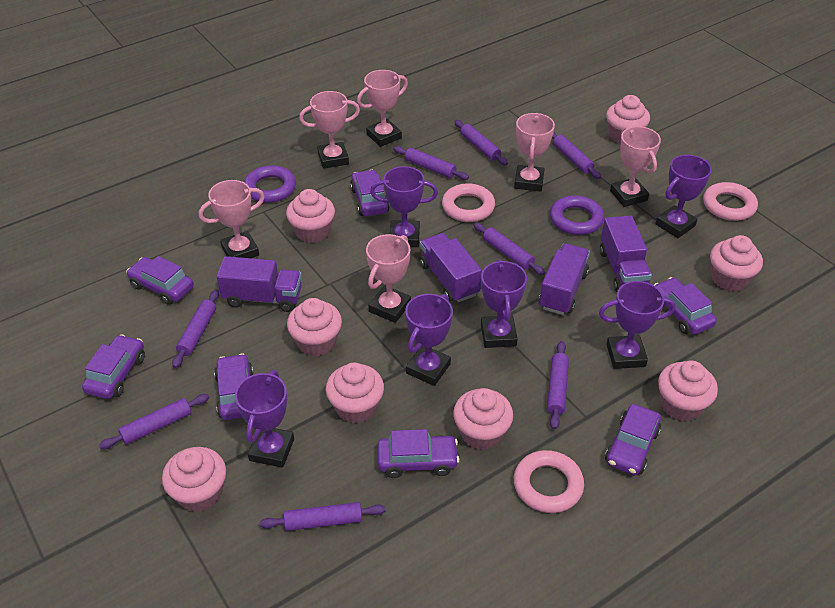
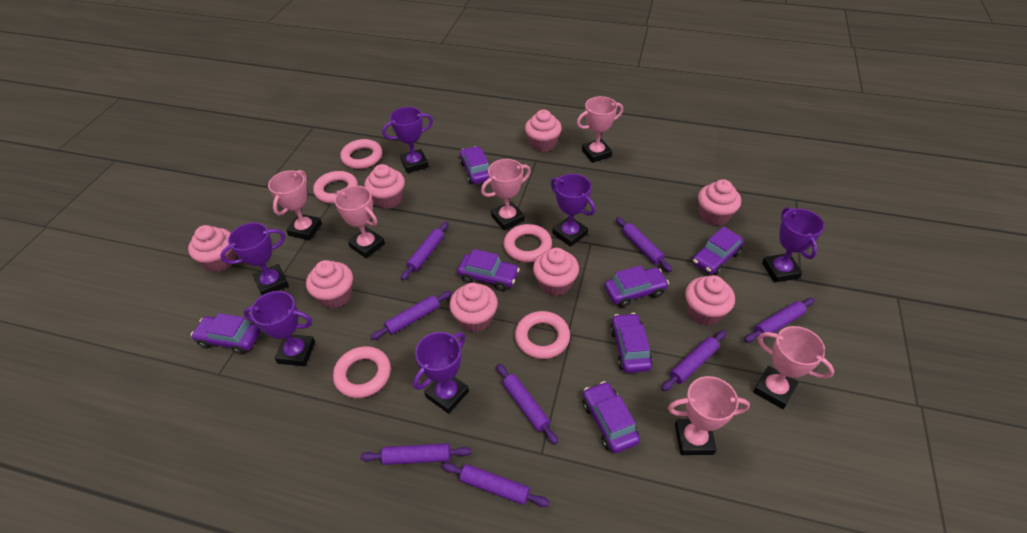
pink ring: 3 -> 5
purple ring: 2 -> 0
purple truck: 4 -> 0

